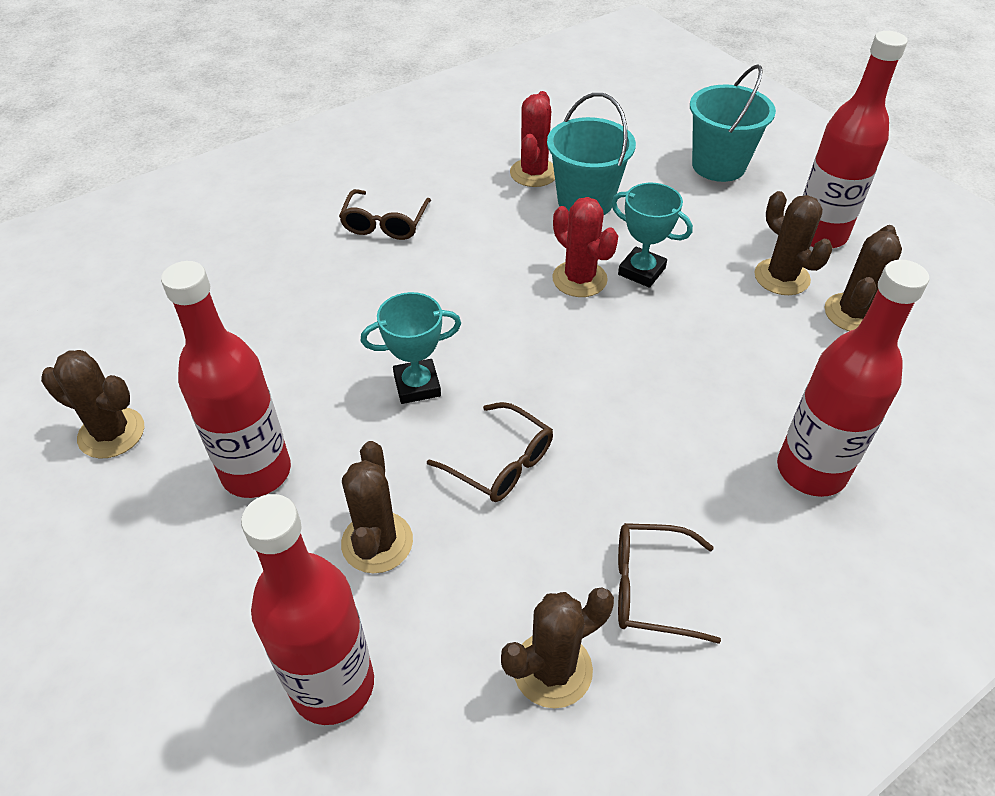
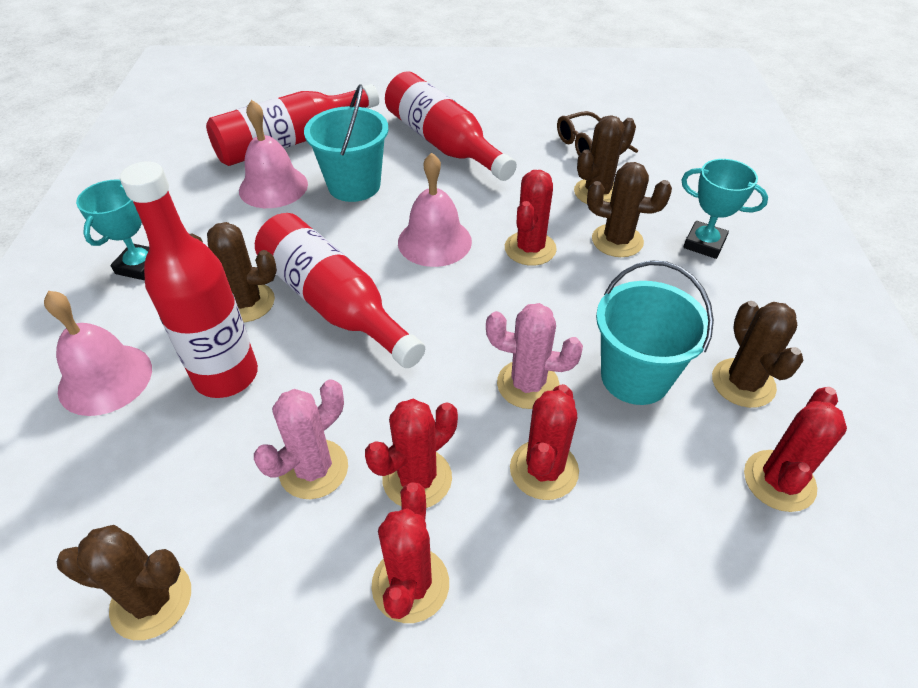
brown glasses: 3 -> 1
pink bell: 0 -> 3
pink cactus: 0 -> 2
red cactus: 2 -> 5

